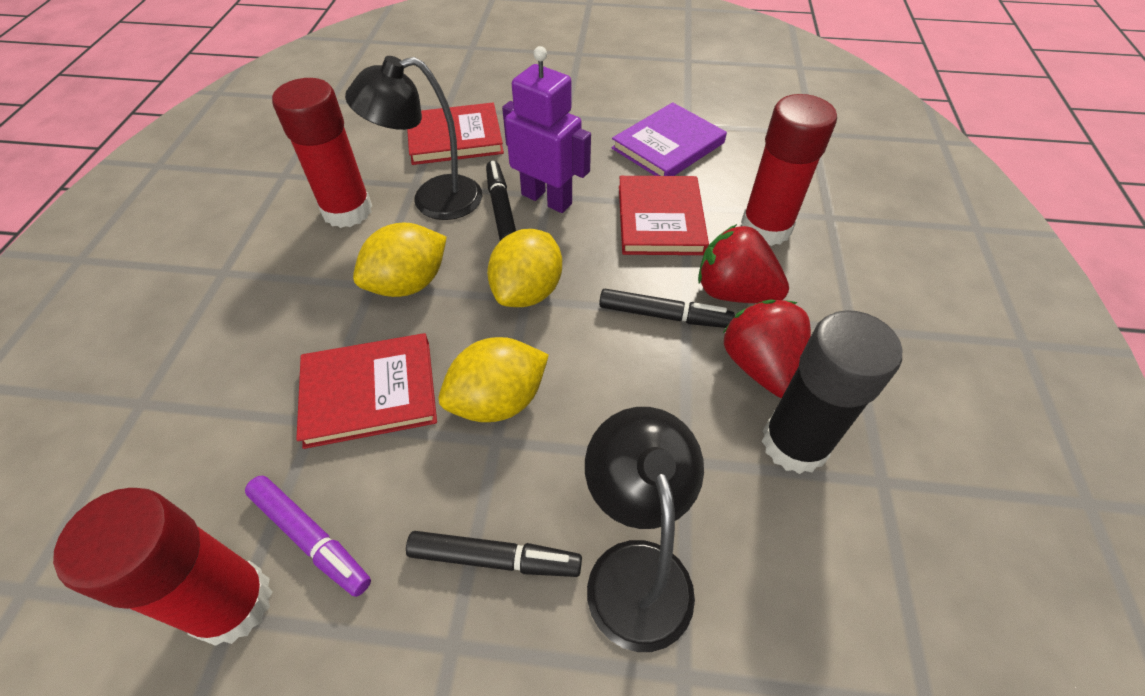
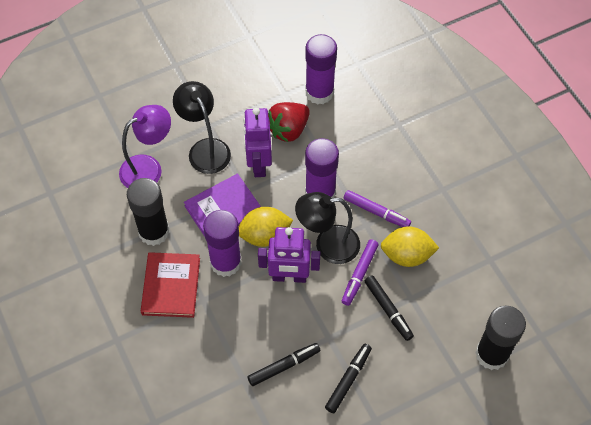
black glue stick: 1 -> 2
purple glue stick: 0 -> 3
purple lamp: 0 -> 1
purple marker: 1 -> 2
purple robot: 1 -> 2
red book: 3 -> 1
red glue stick: 3 -> 0
red strawberry: 2 -> 1
yellow lemon: 3 -> 2

